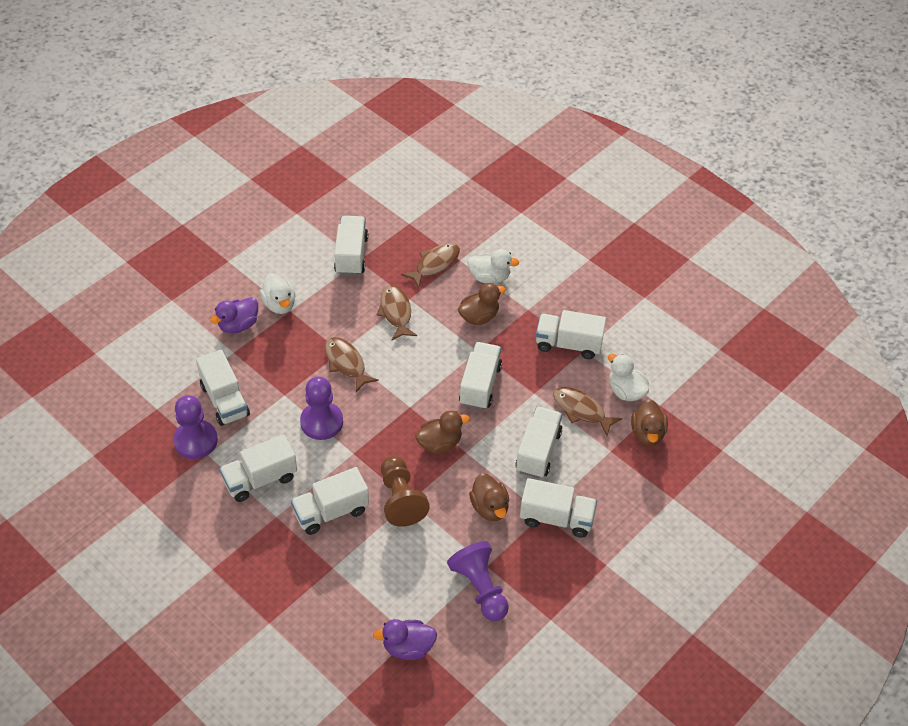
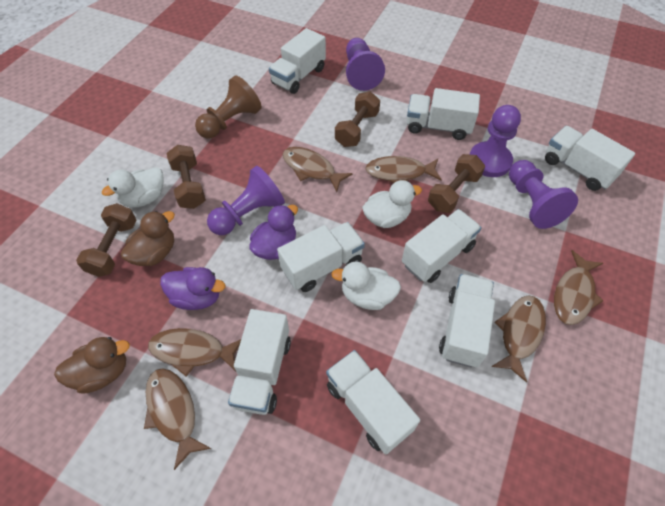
brown duck: 4 -> 2
brown dumbbell: 0 -> 4
brown fish: 4 -> 6
purple pawn: 3 -> 4

